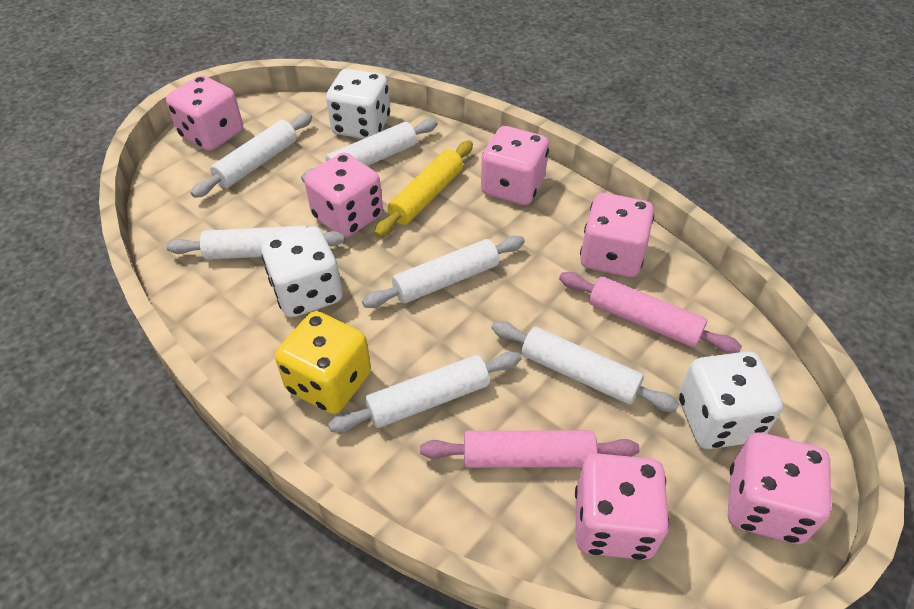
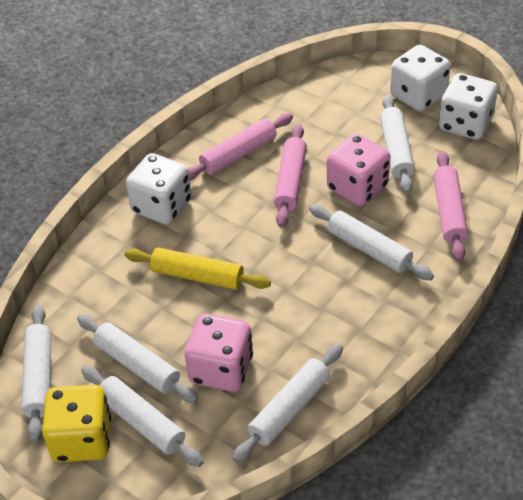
pink dice: 6 -> 2
pink rolling pin: 2 -> 3

